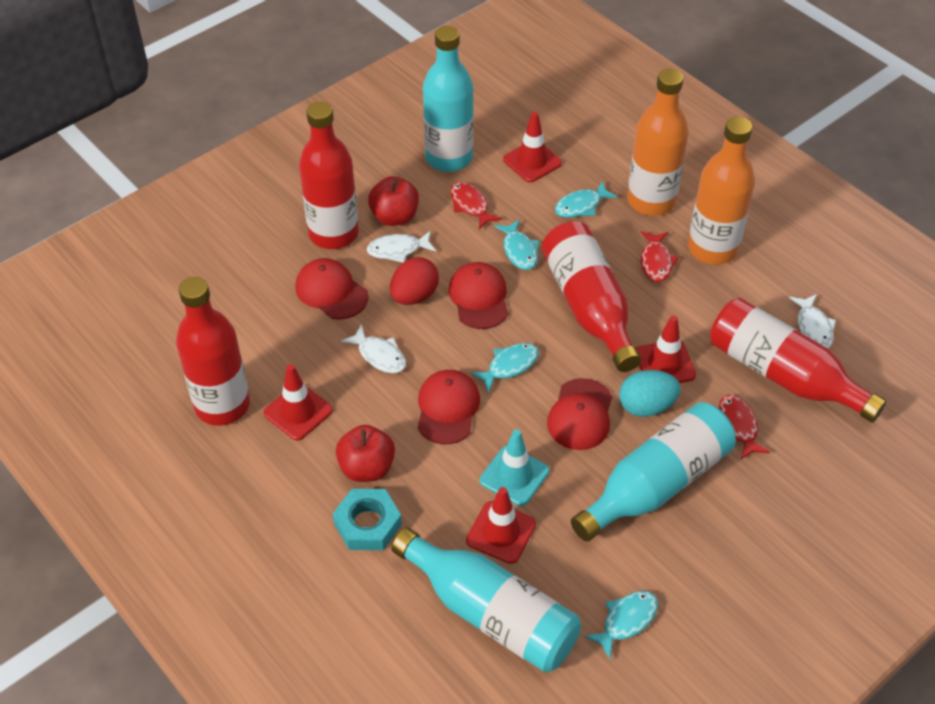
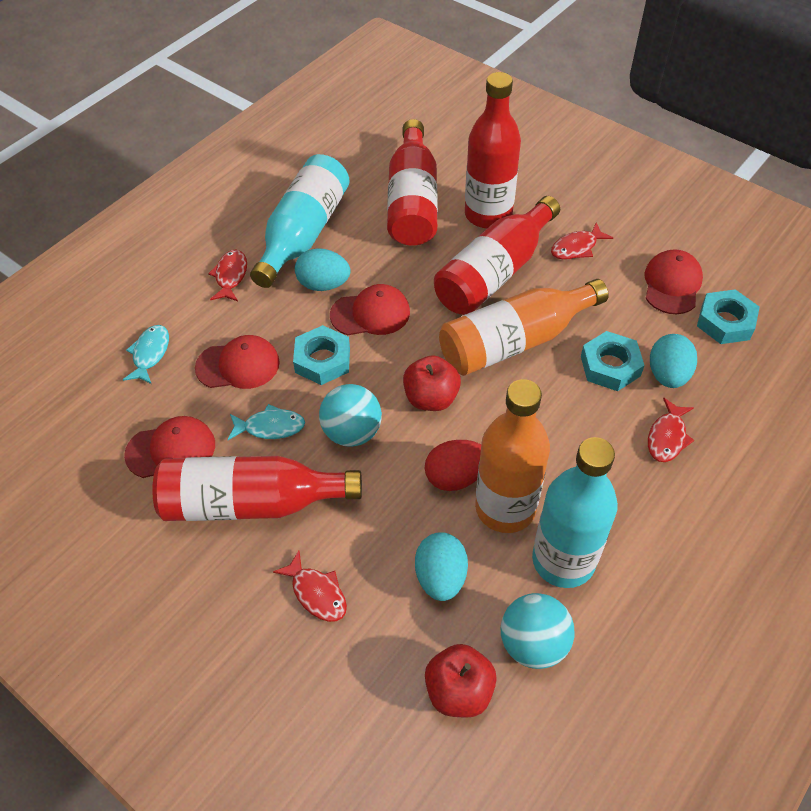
red fish: 3 -> 4
red traffic cone: 4 -> 0
turquoise ball: 0 -> 2
turquoise bottle: 3 -> 2
turquoise egg: 1 -> 3
turquoise fish: 4 -> 2
turquoise nut: 1 -> 3
turquoise traffic cone: 1 -> 0
white fish: 3 -> 0

